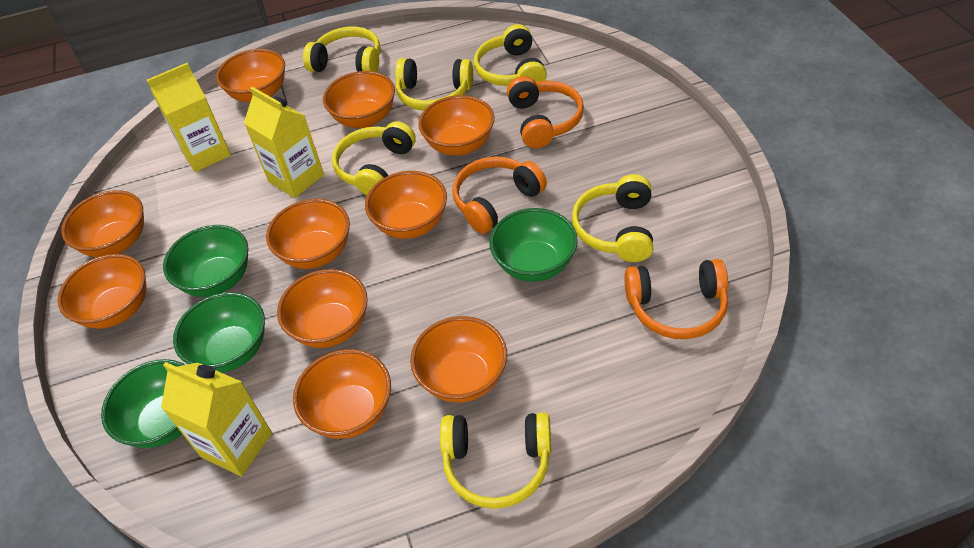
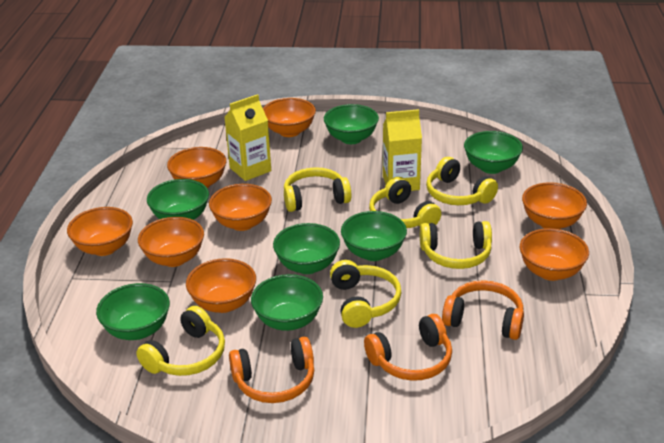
green bowl: 4 -> 7
orange bowl: 10 -> 8
yellow carton: 3 -> 2

